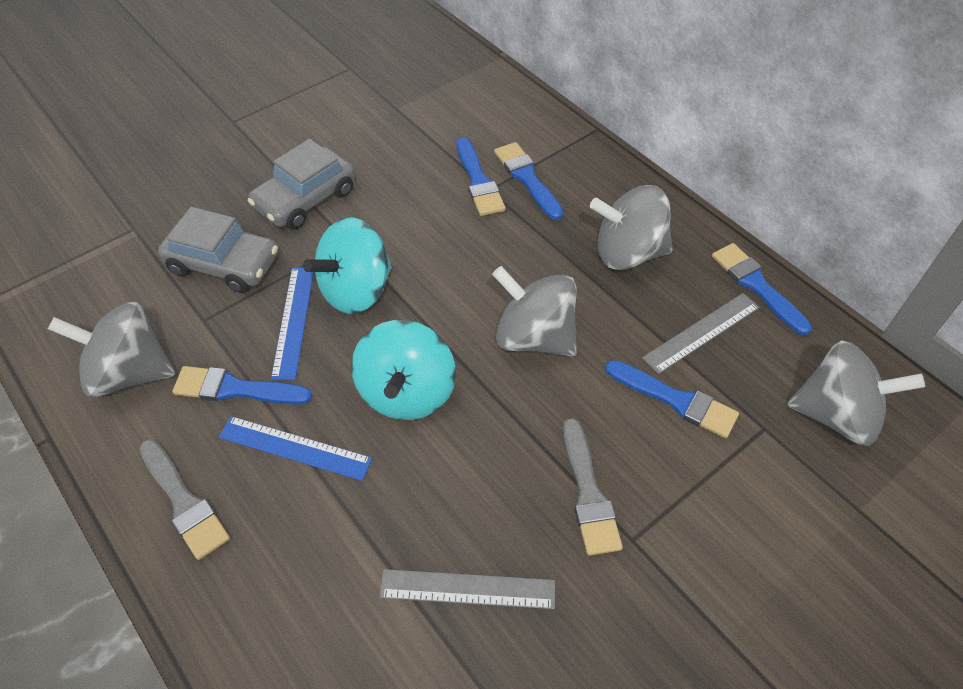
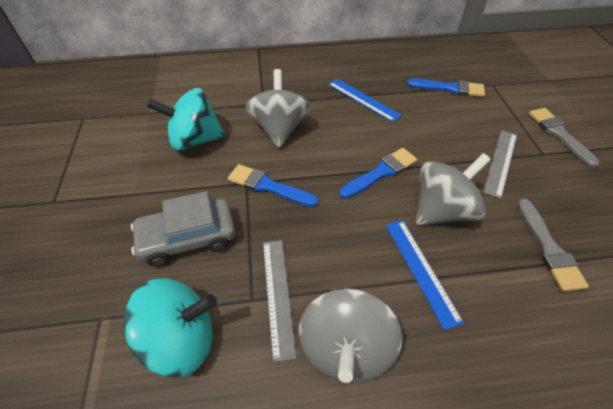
blue brush: 5 -> 3
grey car: 2 -> 1
grey spinning top: 4 -> 3

